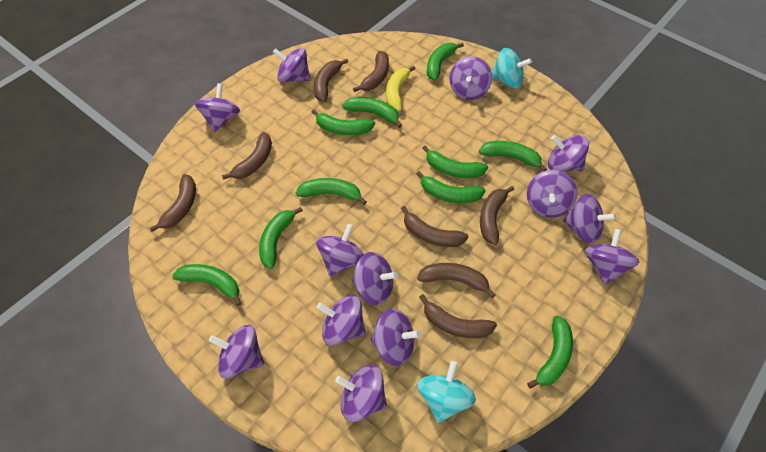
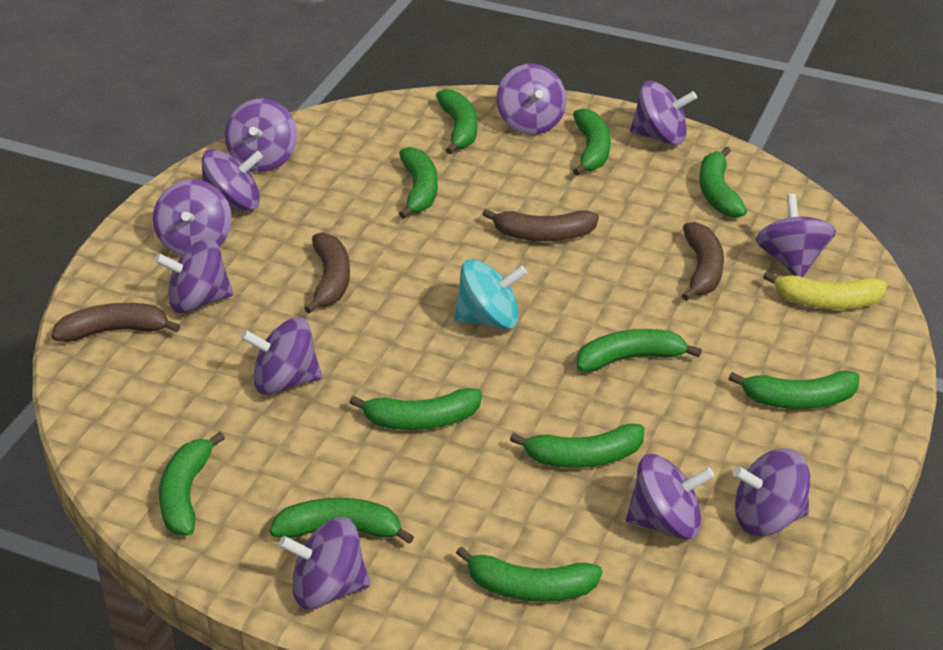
brown banana: 8 -> 4
green banana: 10 -> 11
purple spinning top: 13 -> 11
turquoise spinning top: 2 -> 1

